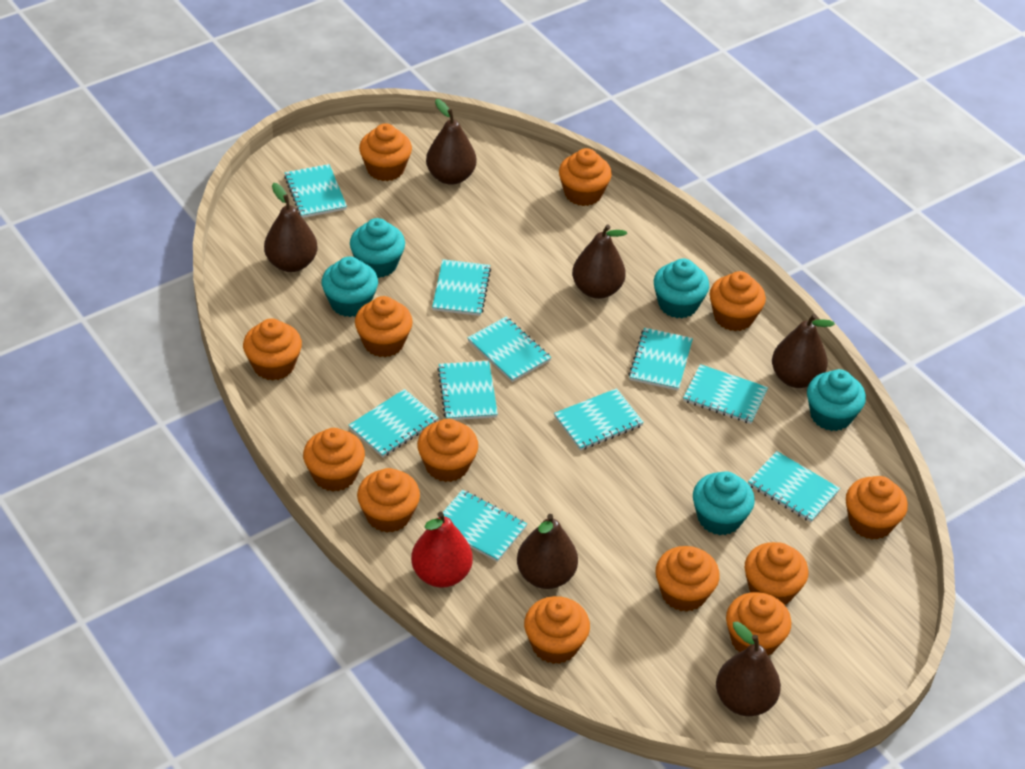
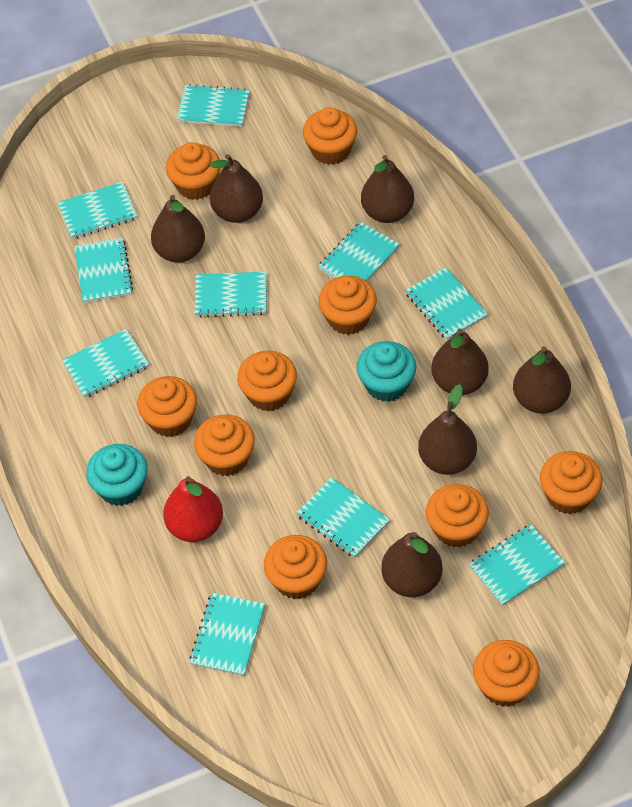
brown pear: 6 -> 7
orange cupcake: 13 -> 10
turquoise cupcake: 5 -> 2

